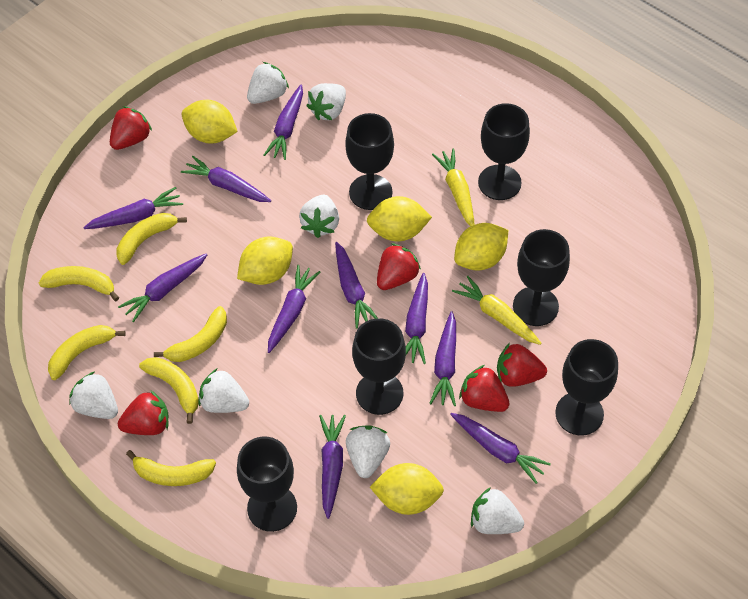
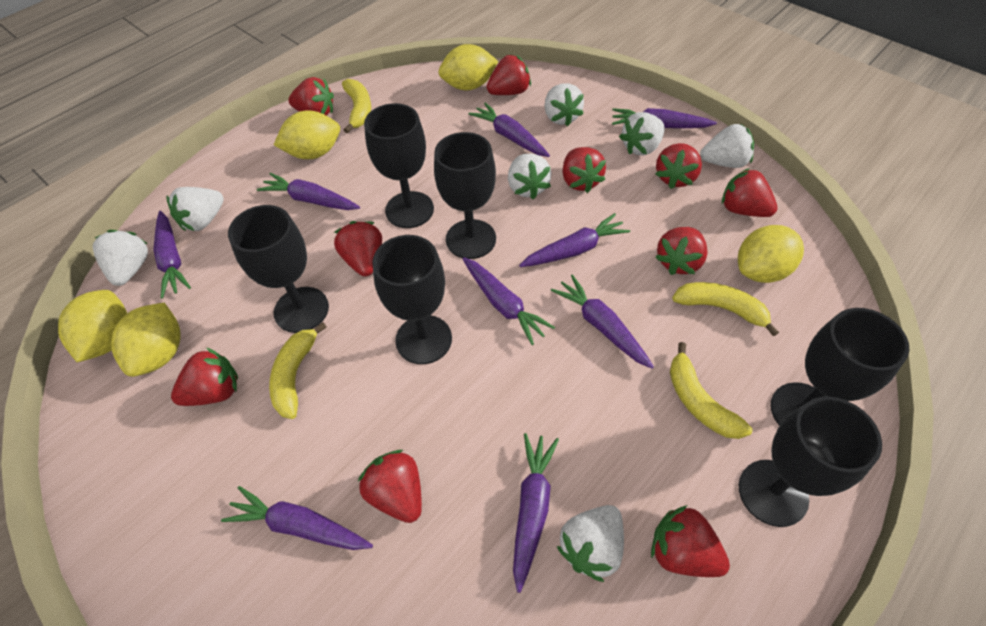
purple carrot: 10 -> 9
red strawberry: 5 -> 10
yellow banana: 6 -> 4
yellow carrot: 2 -> 0

